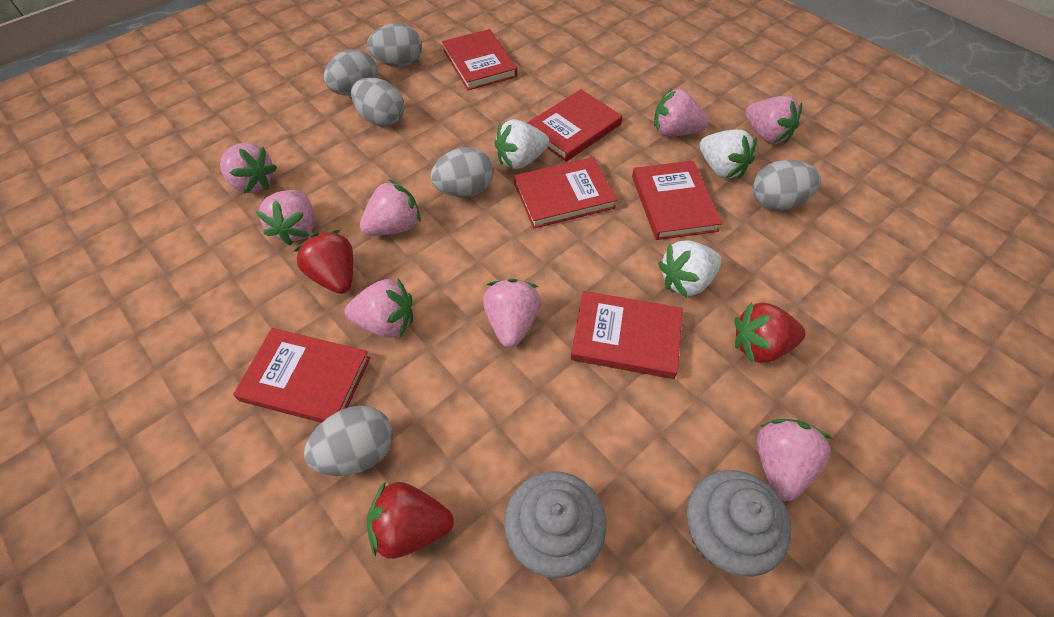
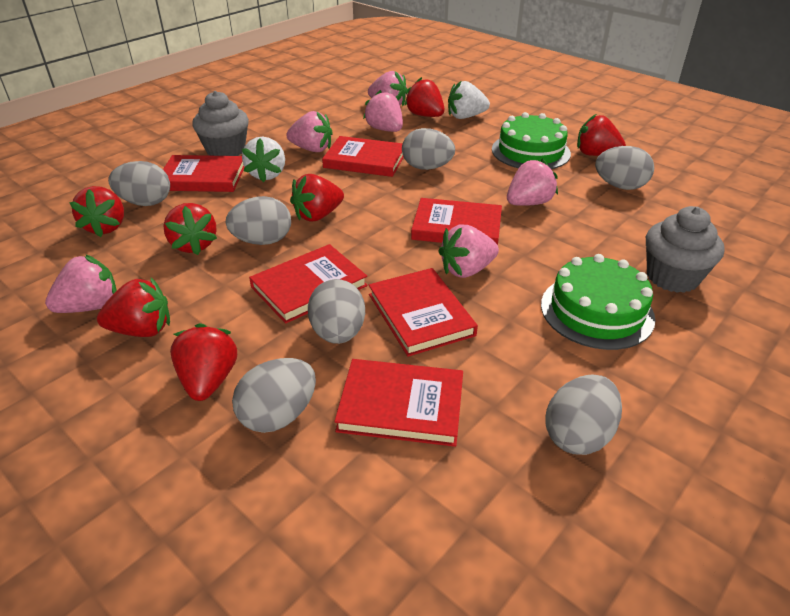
green cake: 0 -> 2
grey egg: 6 -> 7
pink strawberry: 8 -> 6
red strawberry: 3 -> 7
white strawberry: 3 -> 2

